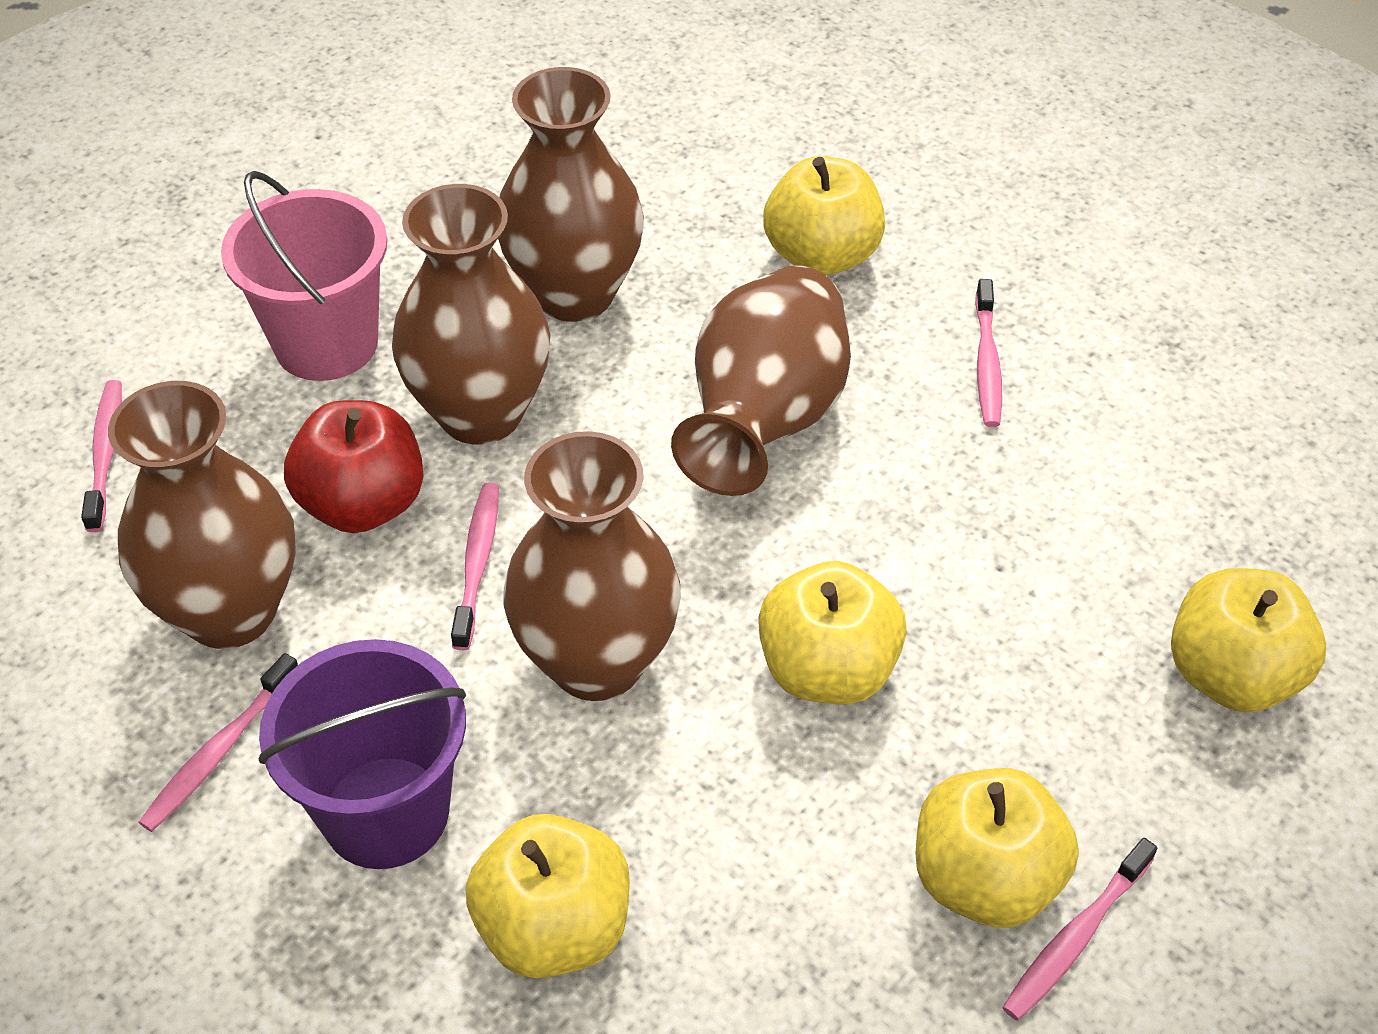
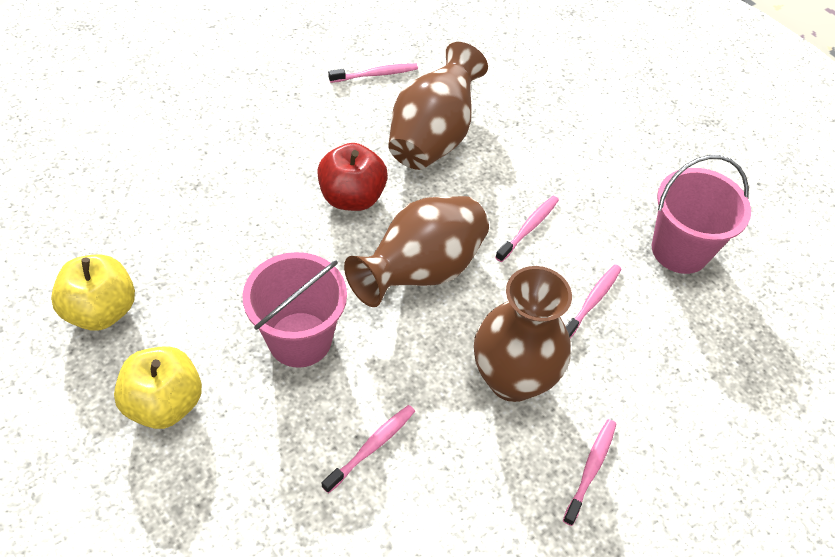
brown vase: 5 -> 3
pink bucket: 1 -> 2
purple bucket: 1 -> 0
yellow apple: 5 -> 2

